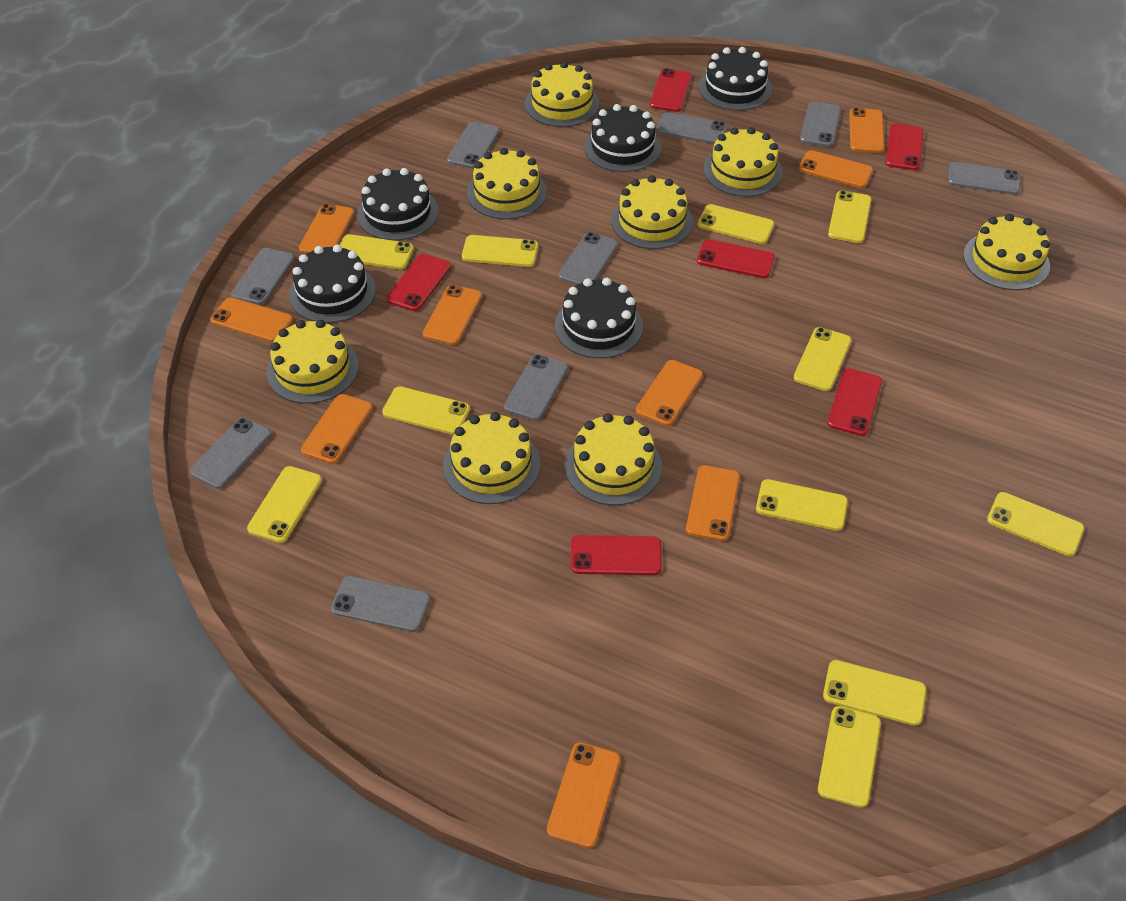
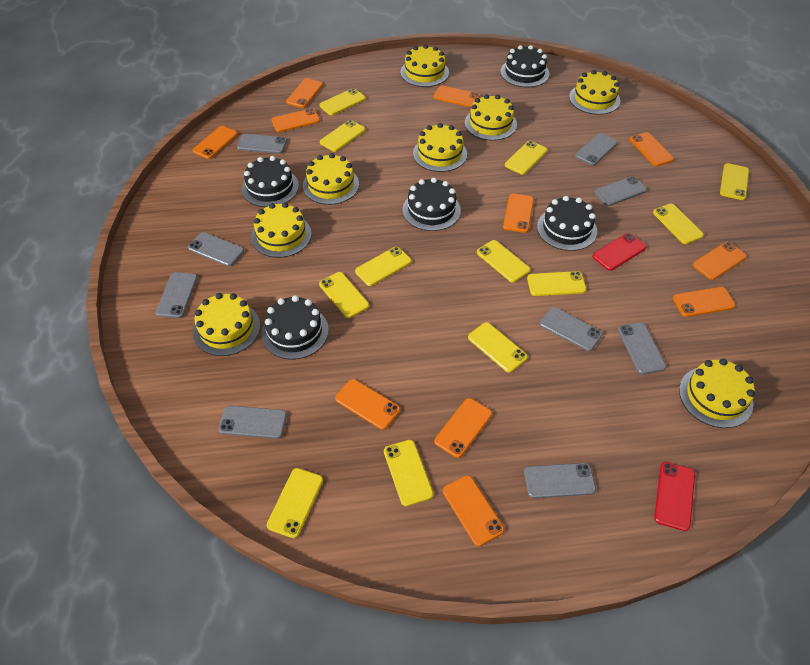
orange phone: 9 -> 11
red phone: 6 -> 2
yellow phone: 11 -> 12

